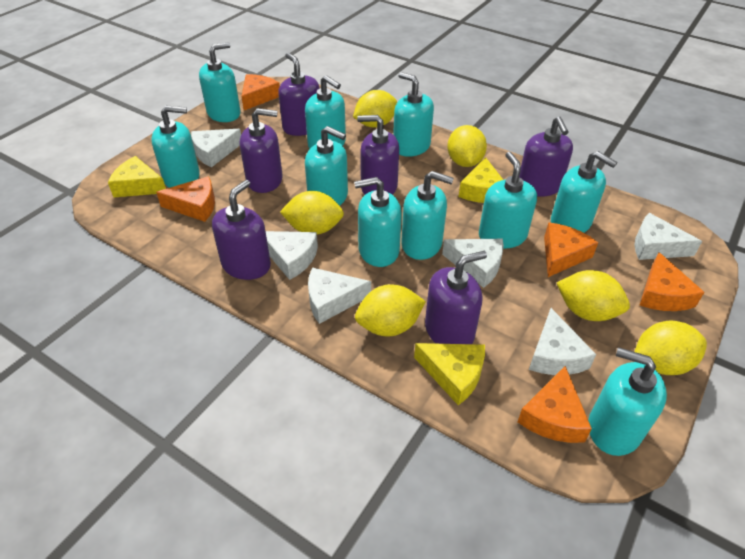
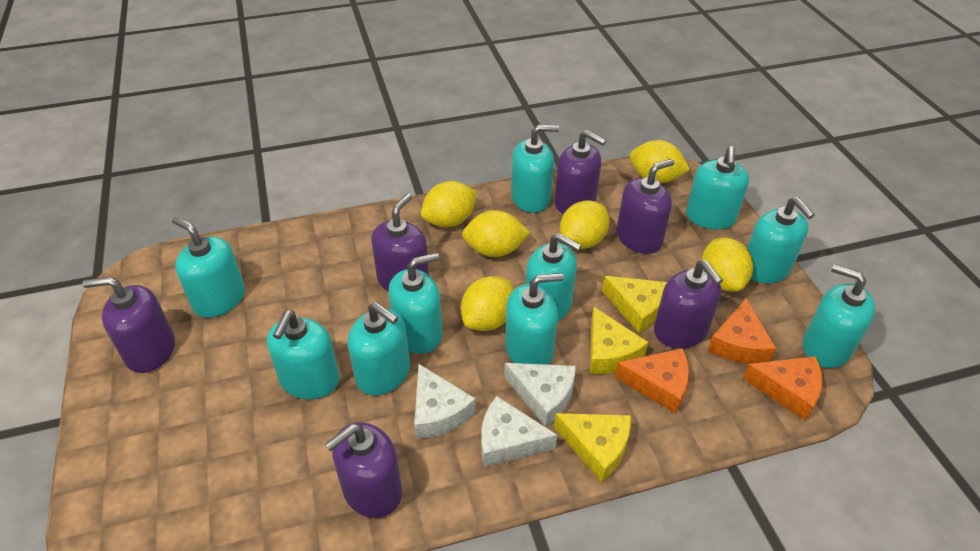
orange cheese: 5 -> 3
white cheese: 6 -> 3

